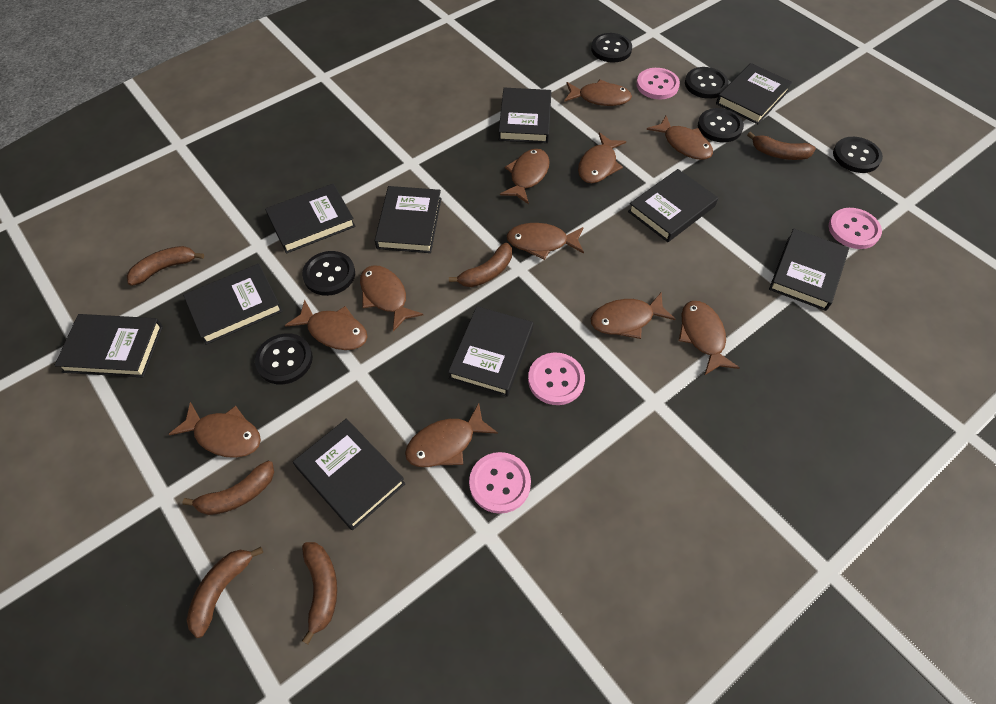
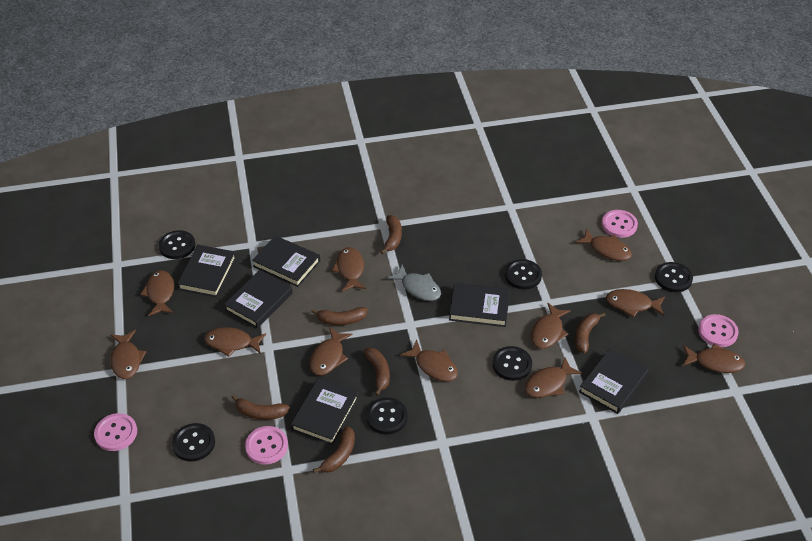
black book: 10 -> 6
grey fish: 0 -> 1

